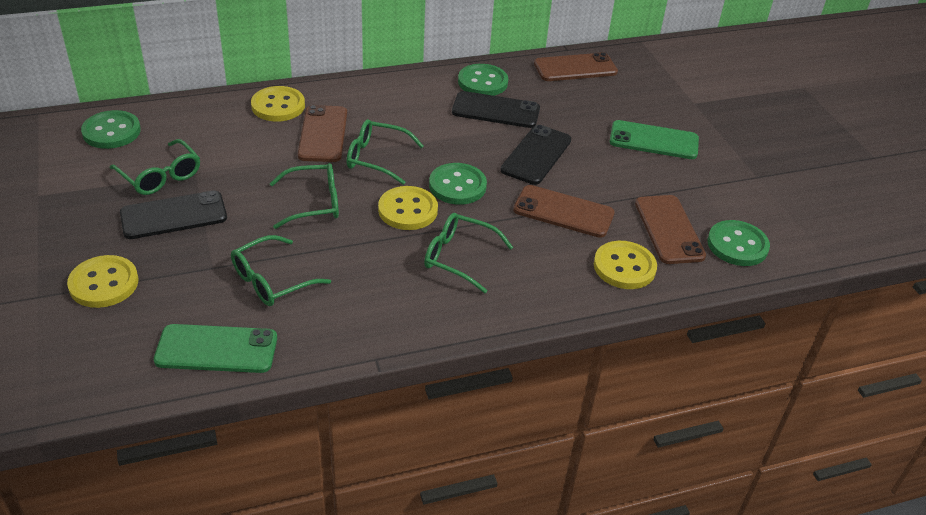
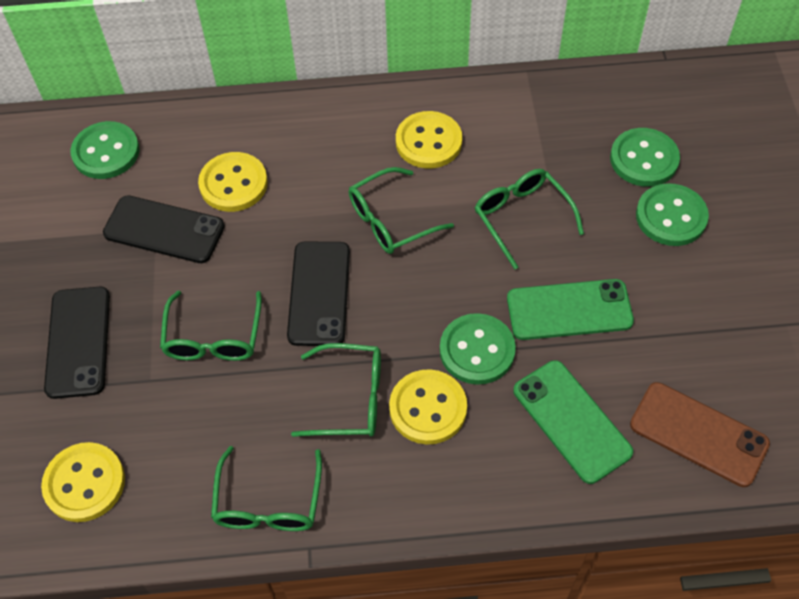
brown phone: 4 -> 1

